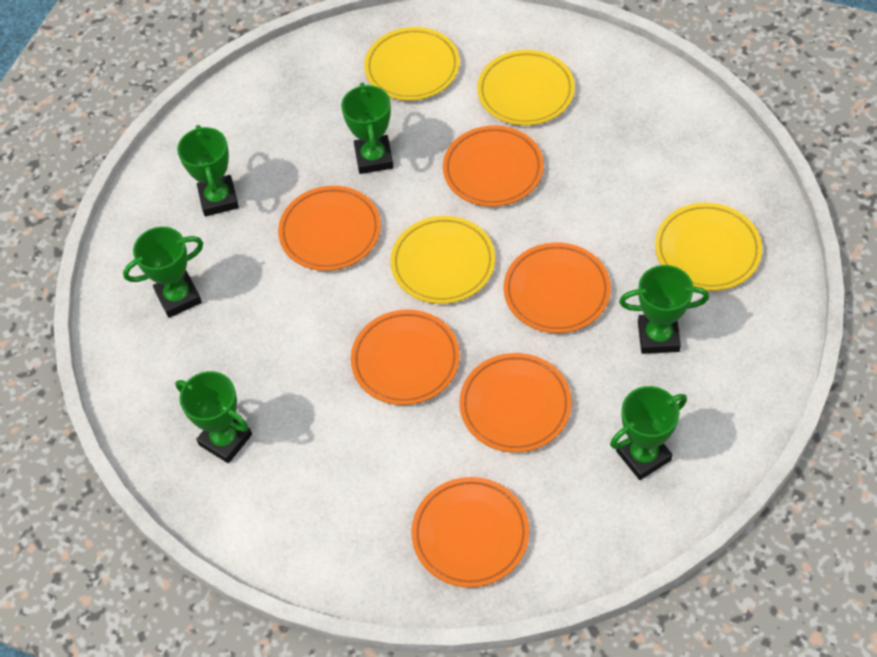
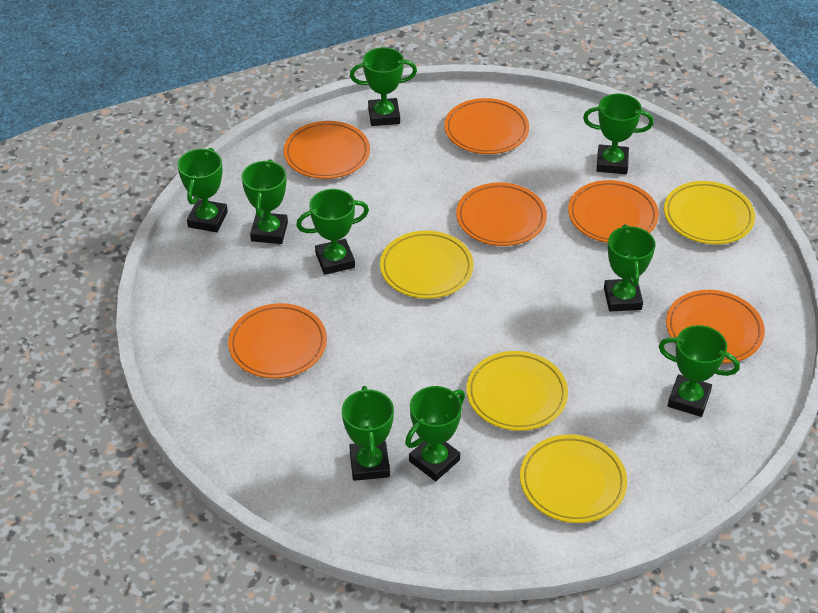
green trophy: 6 -> 9

